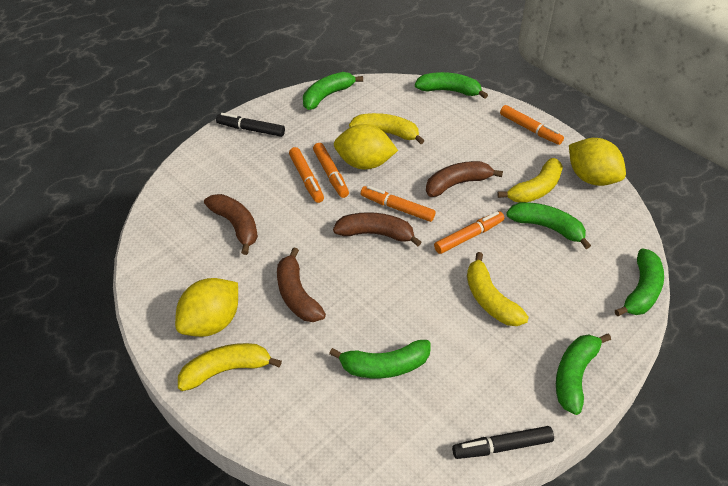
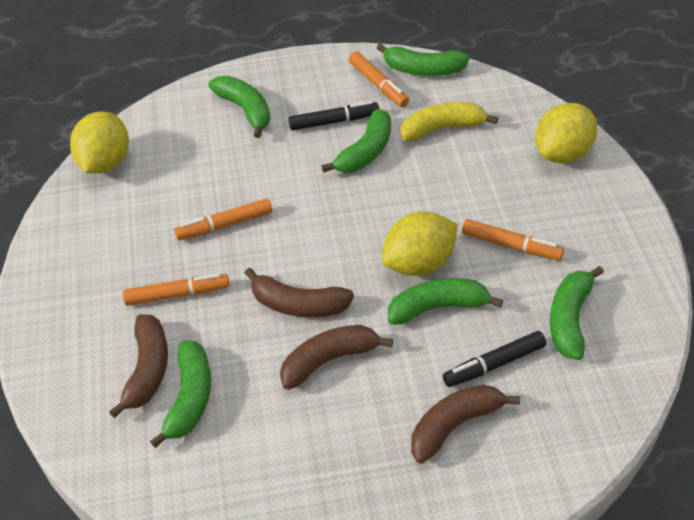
orange marker: 5 -> 4
yellow banana: 4 -> 1

